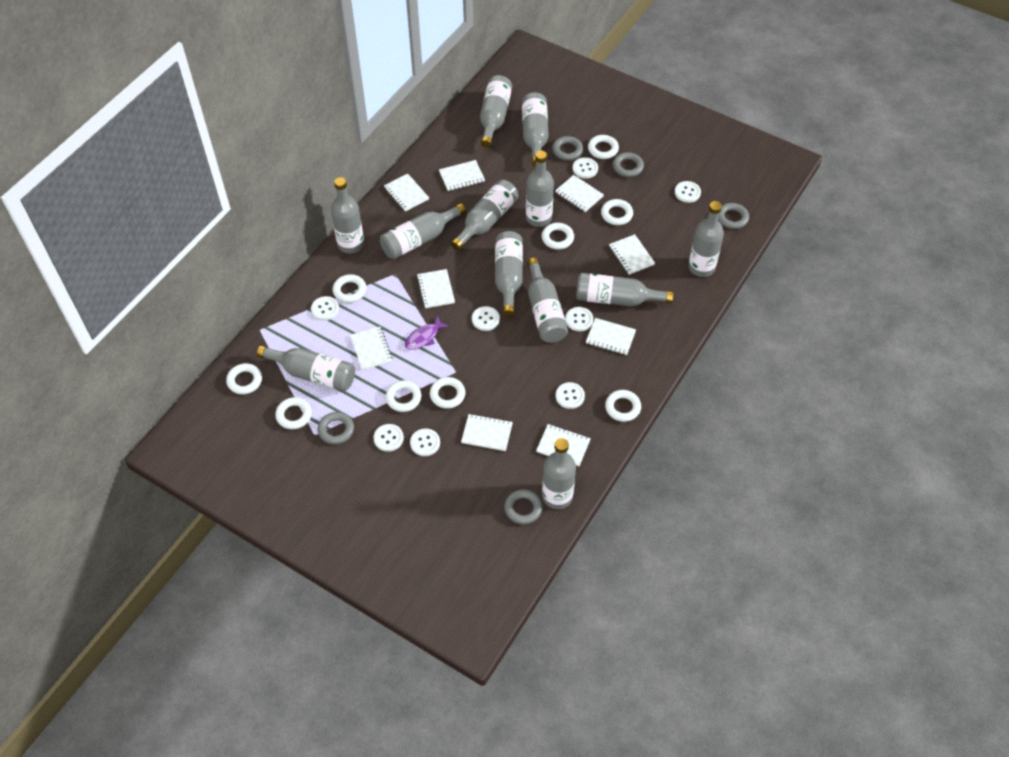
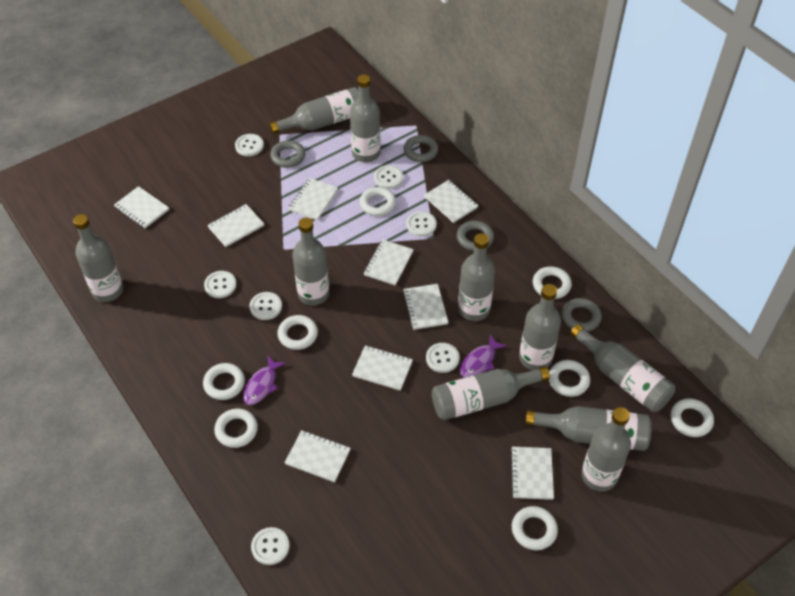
grey bottle: 12 -> 10
grey ring: 5 -> 4
purple fish: 1 -> 2
white button: 8 -> 7
white ring: 9 -> 8

